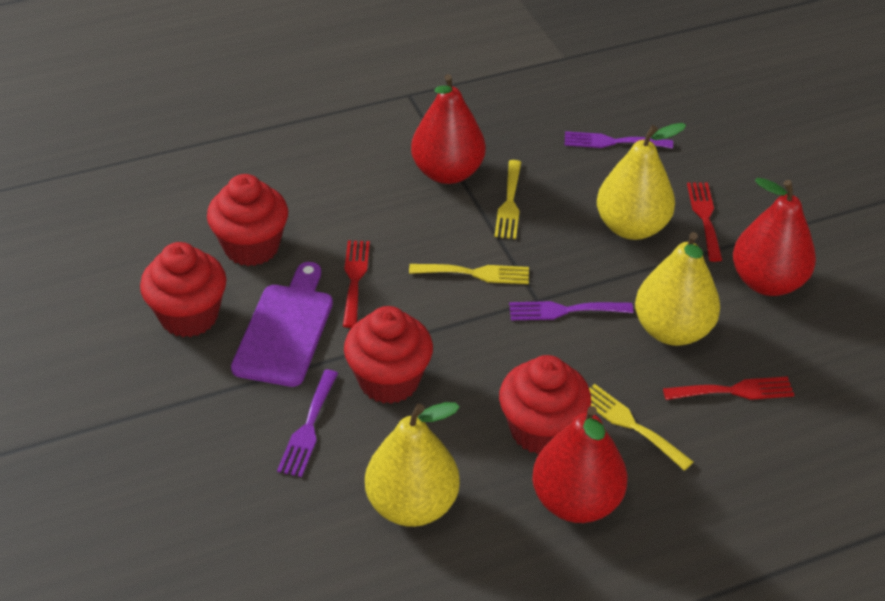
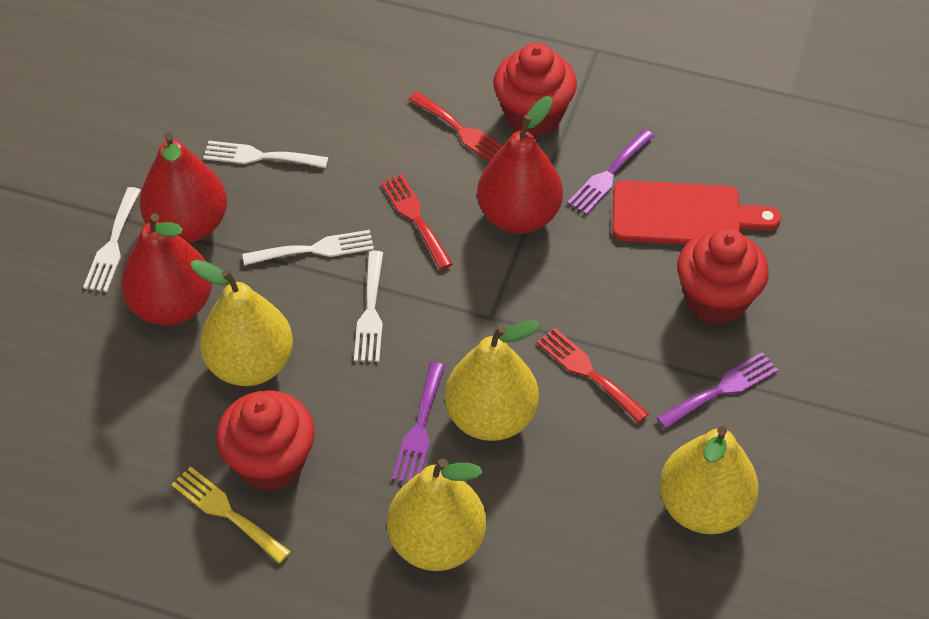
purple cutting board: 1 -> 0
red cupcake: 4 -> 3
red cutting board: 0 -> 1
white fork: 0 -> 4
yellow fork: 3 -> 1
yellow pear: 3 -> 4

